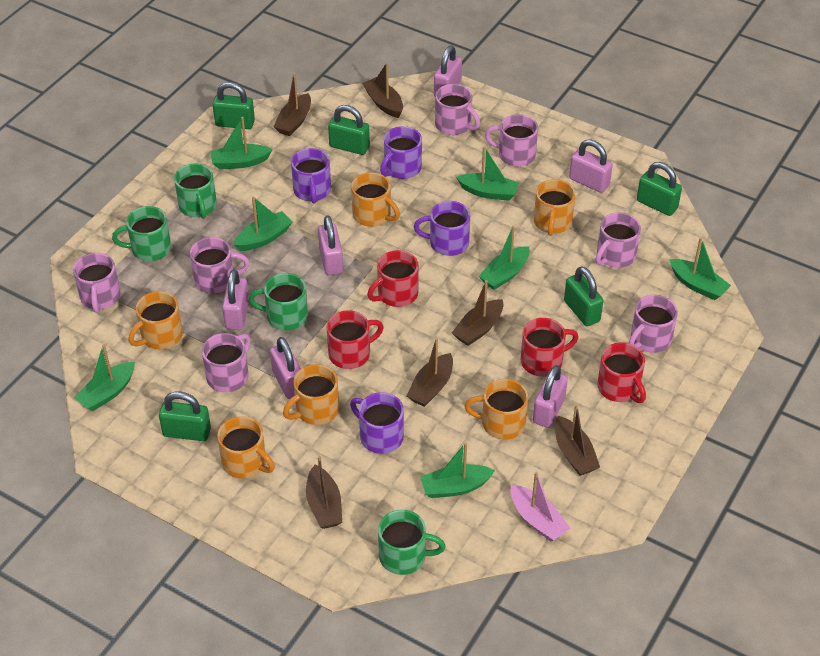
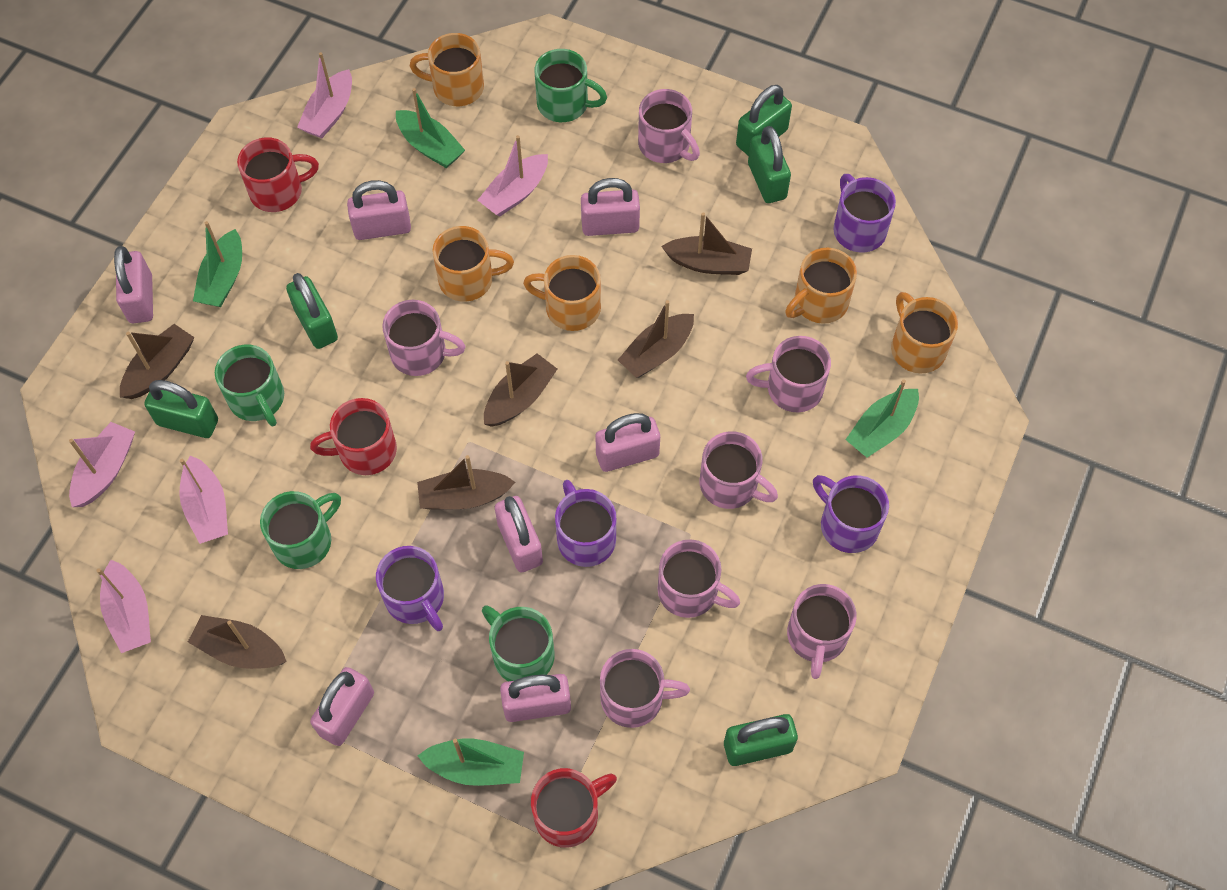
green boat: 7 -> 4
orange mug: 6 -> 5
pink boat: 1 -> 5
pink padlock: 6 -> 7
red mug: 4 -> 3

